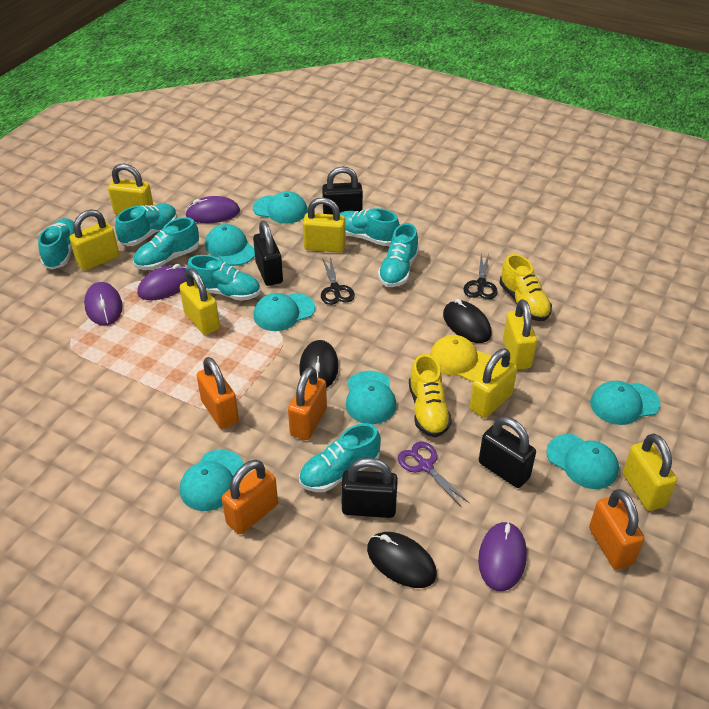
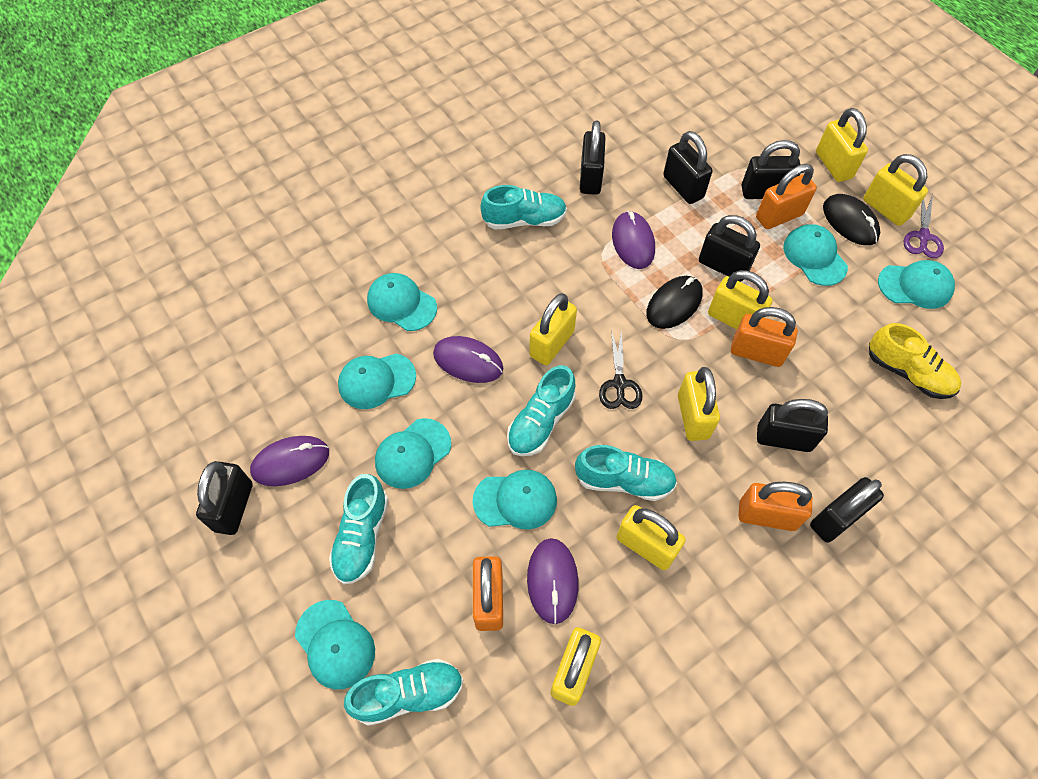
black mouse: 3 -> 2
black padlock: 4 -> 7
black scissors: 2 -> 1
turquoise shoe: 7 -> 5
yellow cap: 1 -> 0
yellow shoe: 2 -> 1

